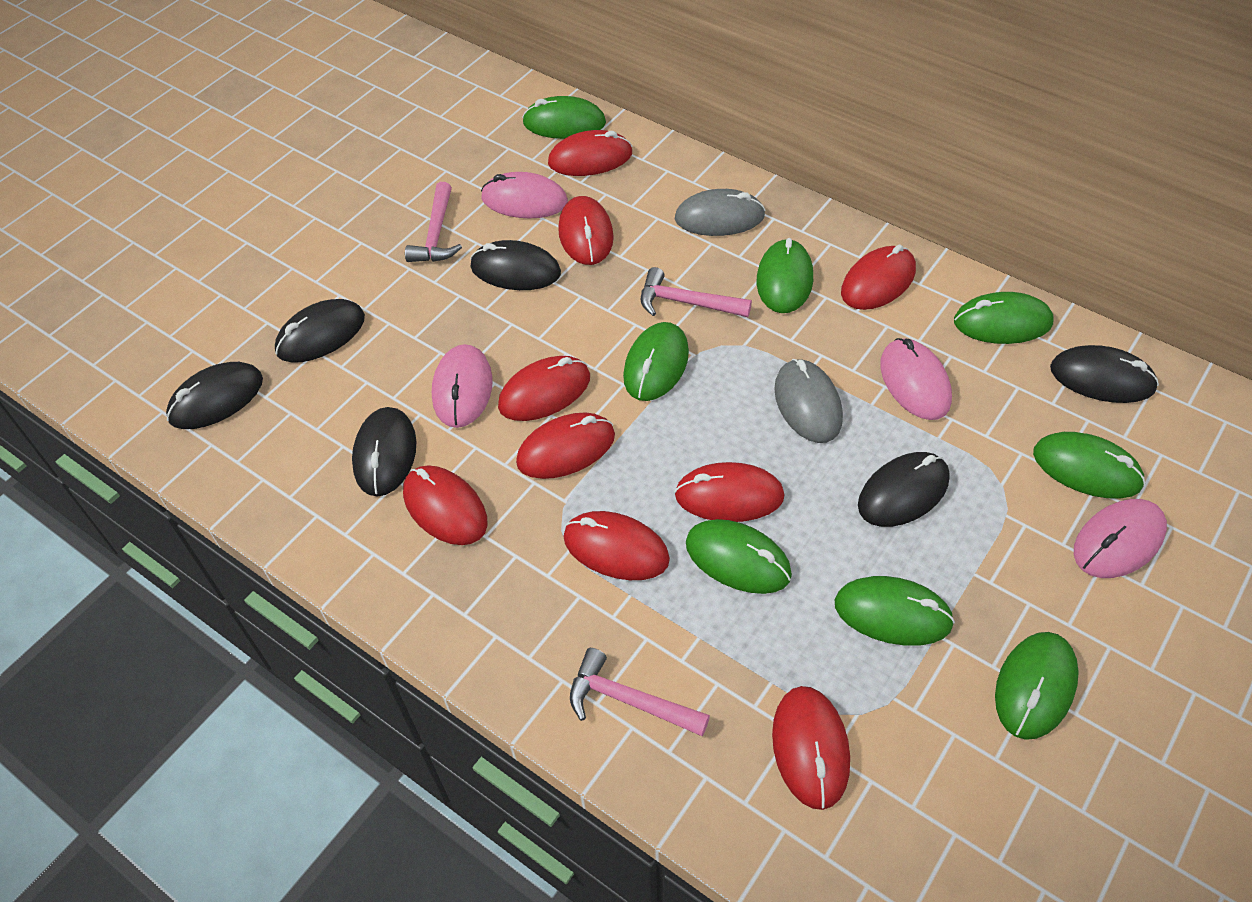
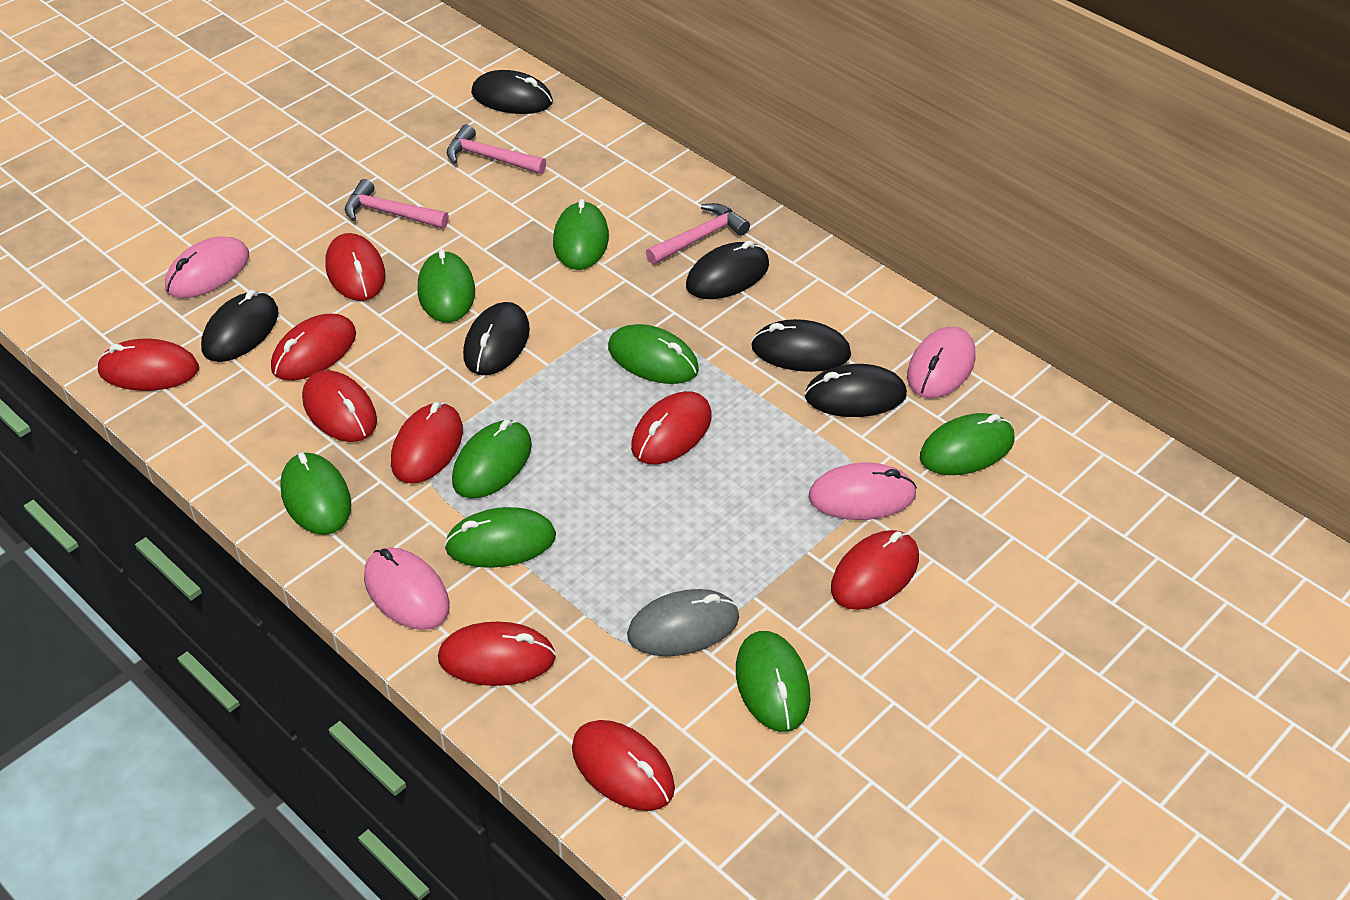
grey mouse: 2 -> 1

